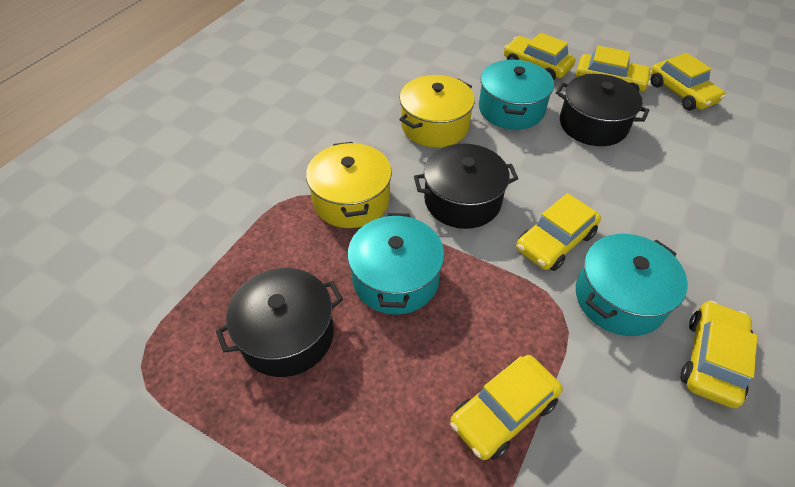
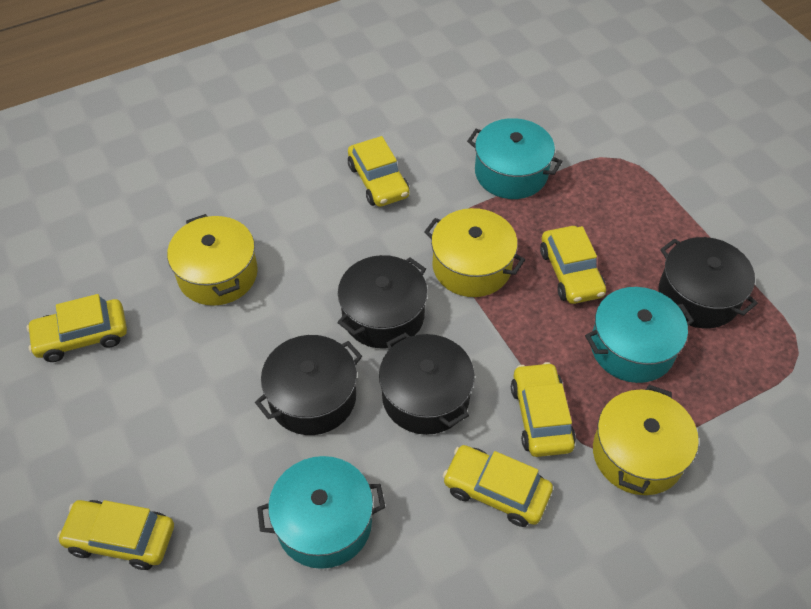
black pot: 3 -> 4
yellow pot: 2 -> 3

